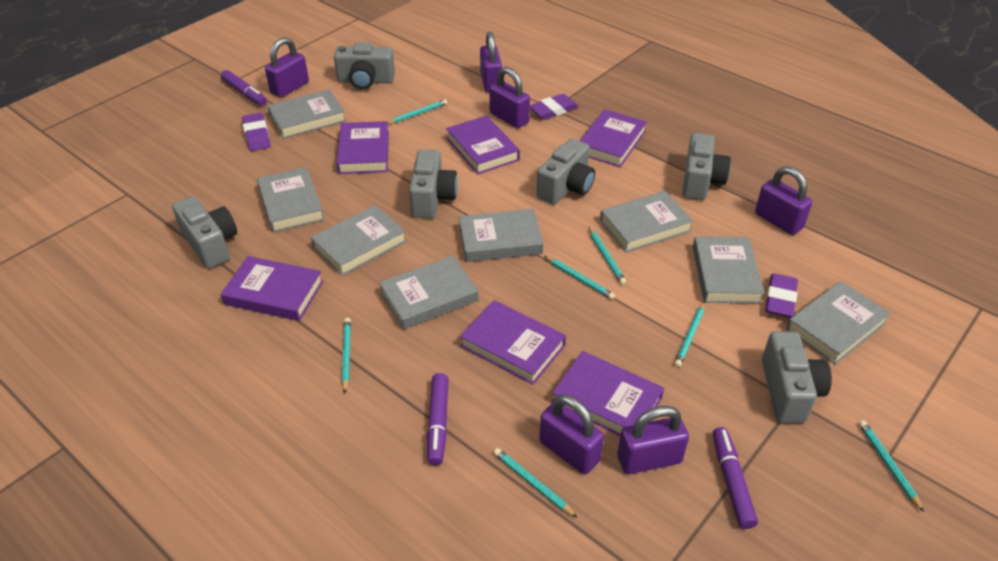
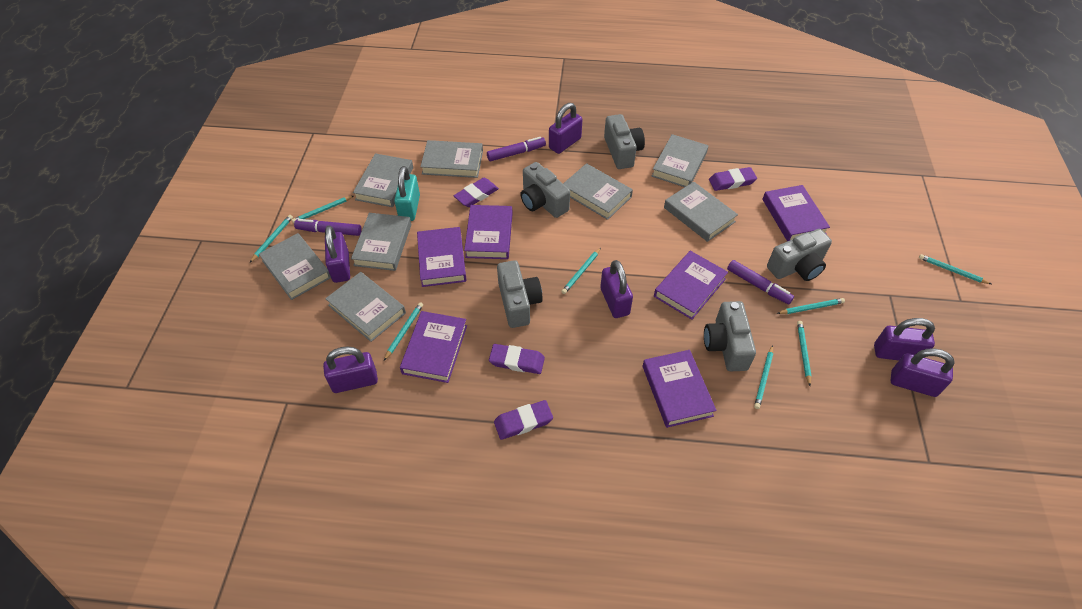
grey camera: 6 -> 5
purple eraser: 3 -> 4
turquoise padlock: 0 -> 1
turquoise pencil: 7 -> 8

